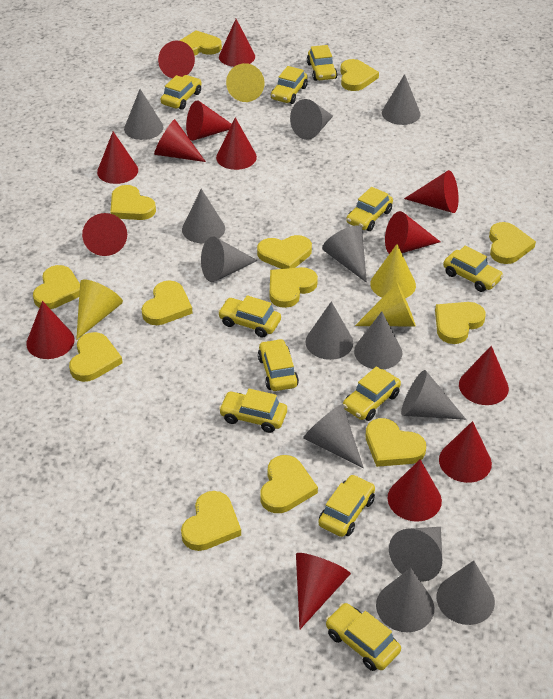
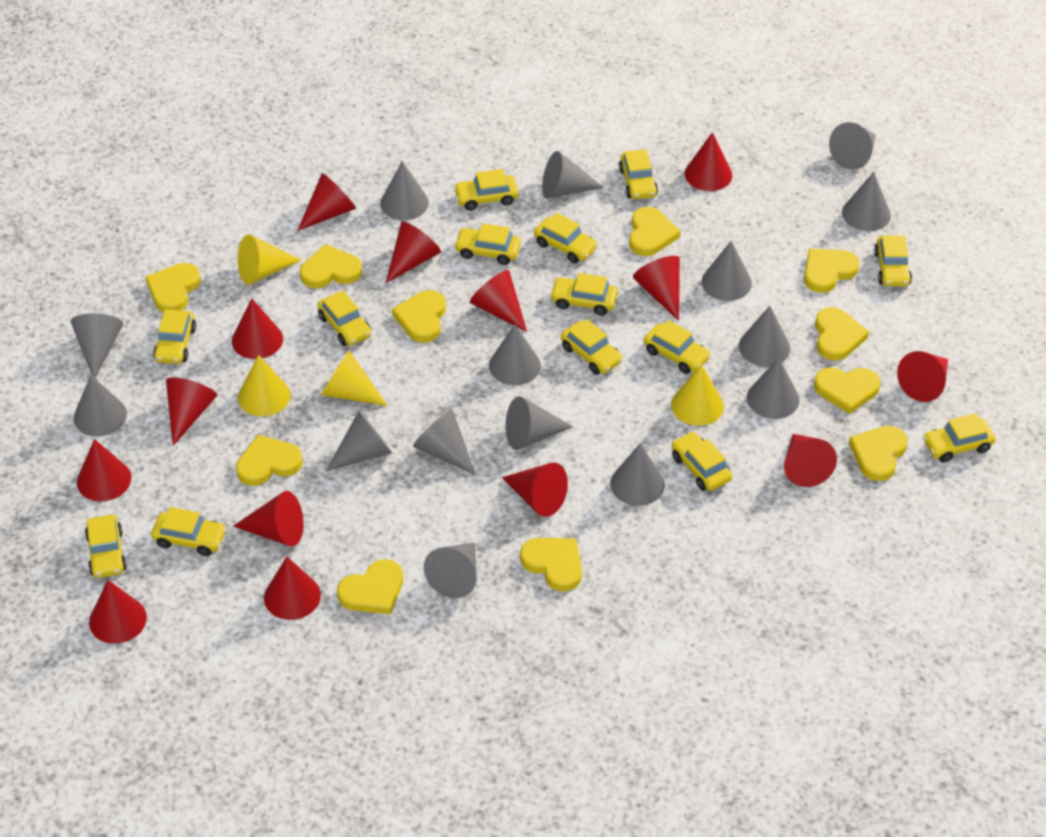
grey cone: 13 -> 15
yellow car: 11 -> 14
yellow heart: 13 -> 11

